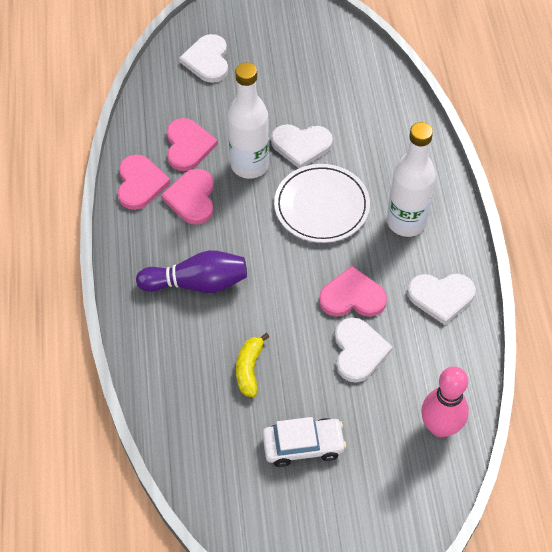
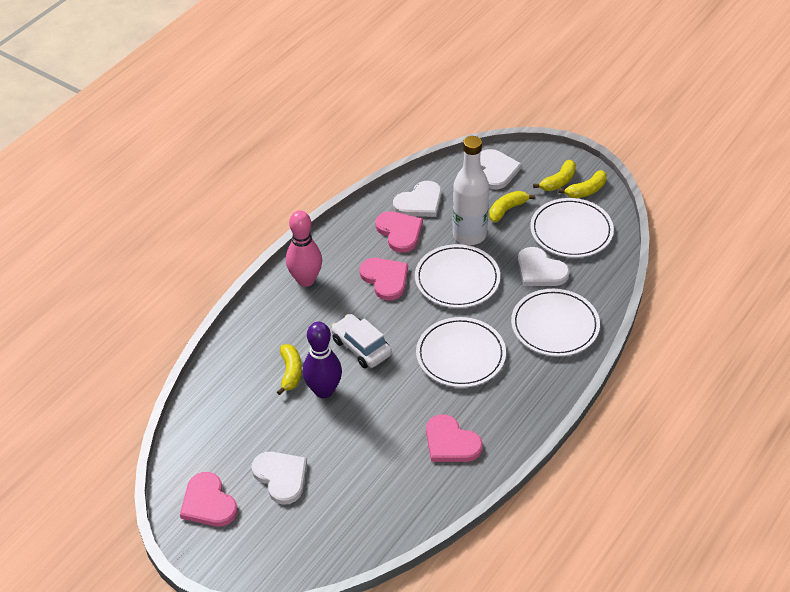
white bottle: 2 -> 1
white plate: 1 -> 4
yellow banana: 1 -> 4

